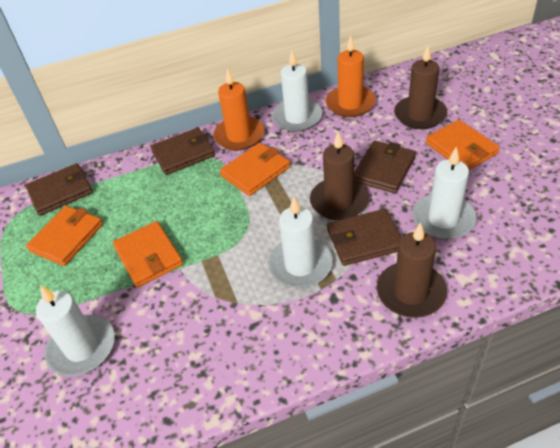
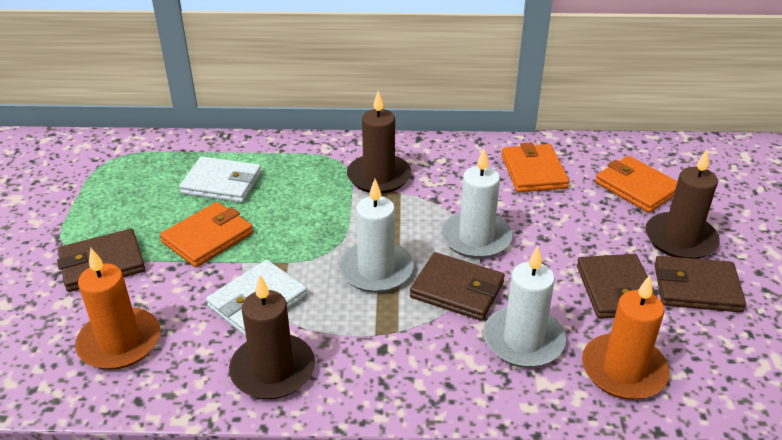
orange wallet: 4 -> 3
white candle: 4 -> 3
white wallet: 0 -> 2

